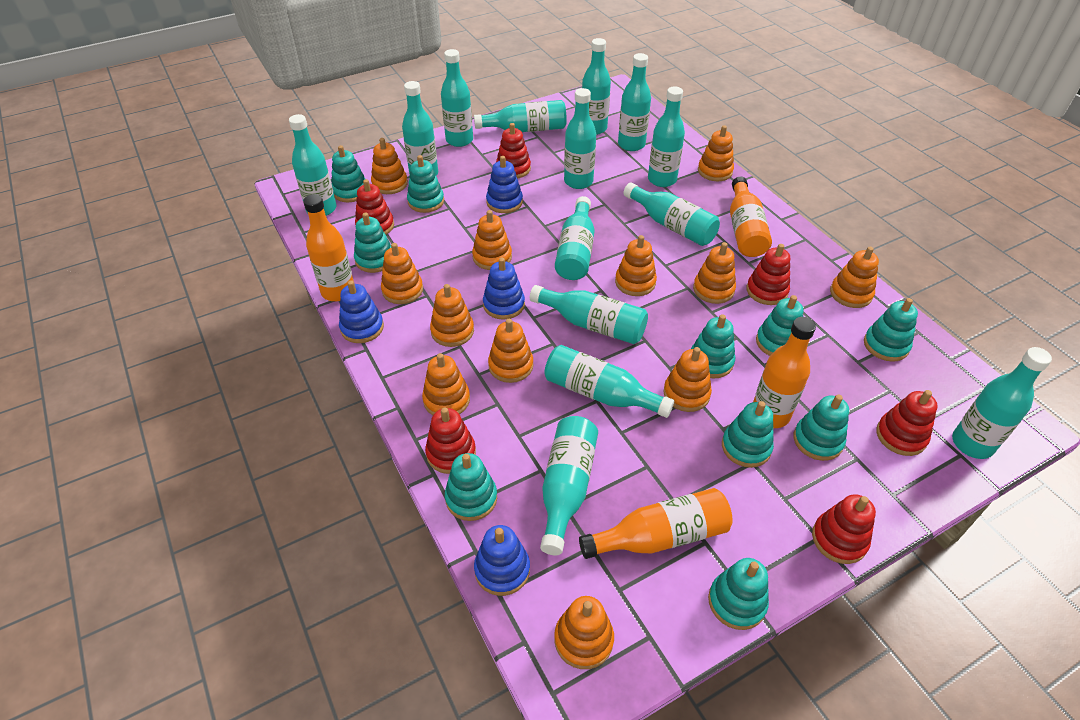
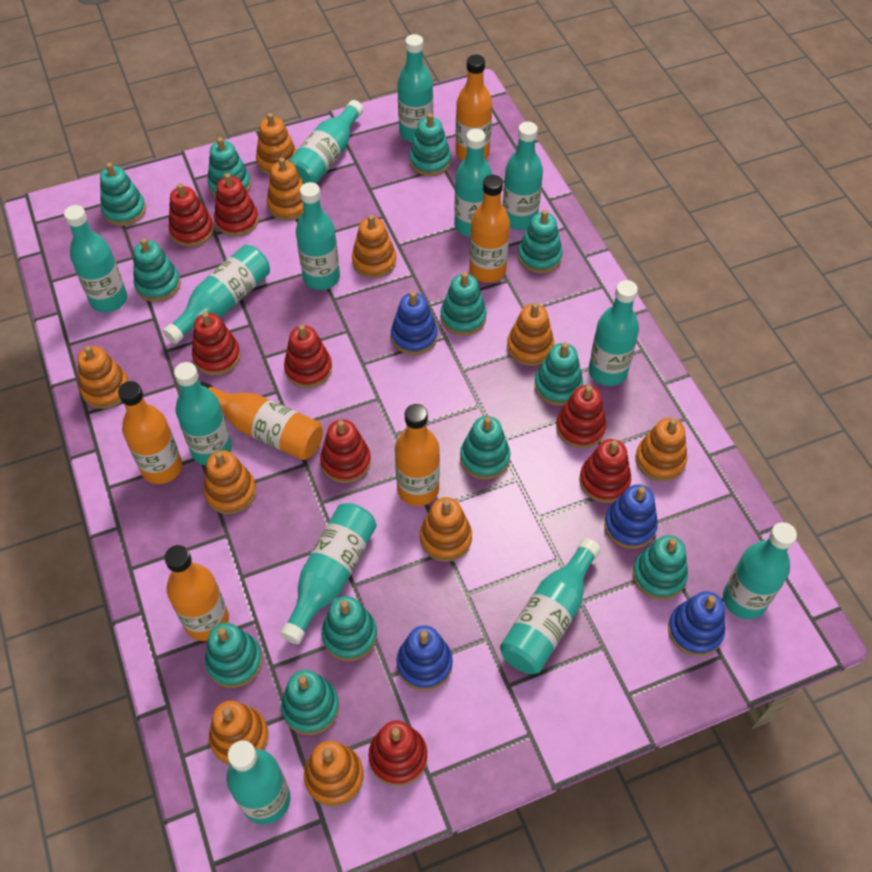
orange bottle: 4 -> 6
orange stacking toy: 12 -> 10
red stacking toy: 6 -> 8
turquoise bottle: 14 -> 13
turquoise stacking toy: 10 -> 12

